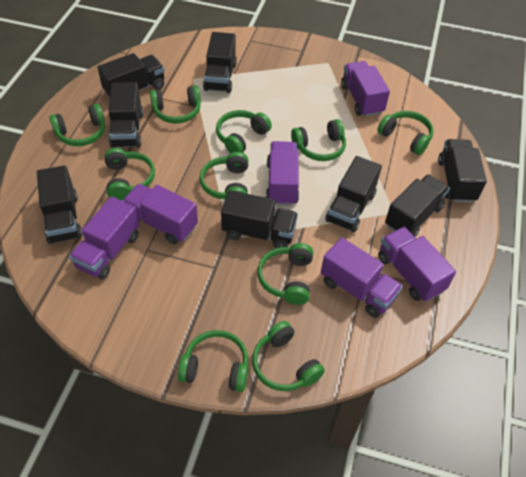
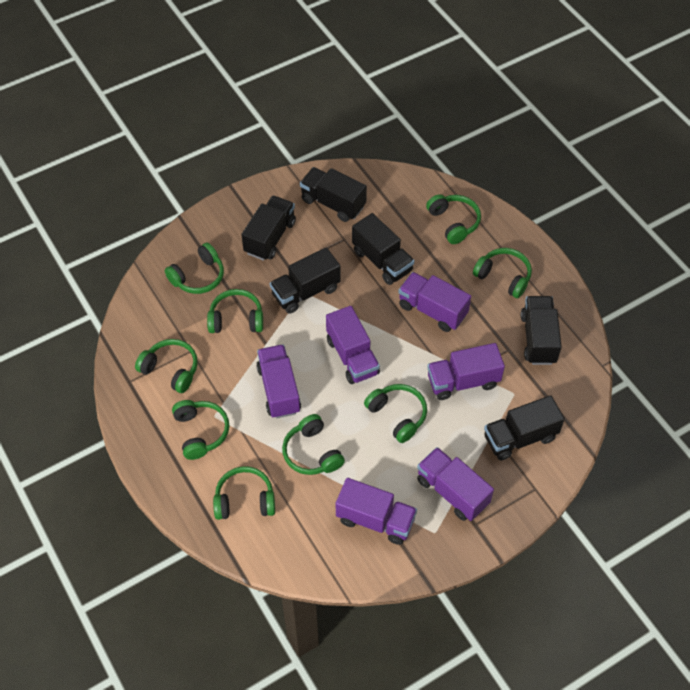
black truck: 8 -> 6
green headphones: 10 -> 9

